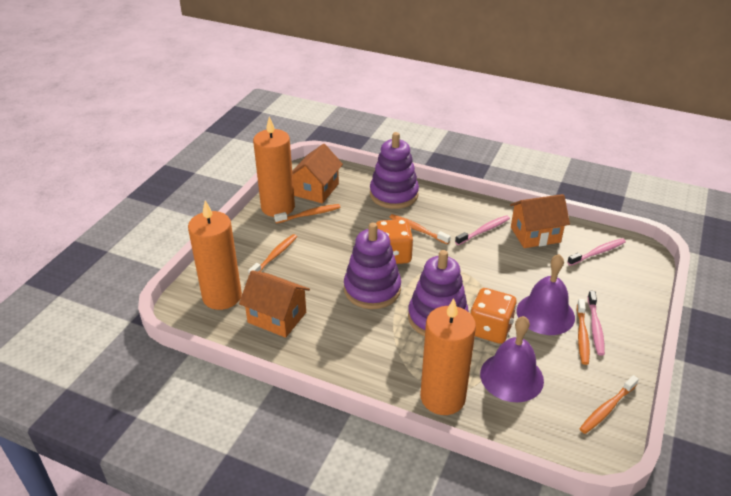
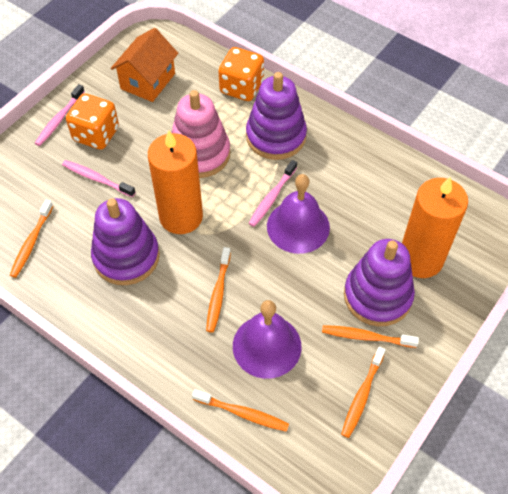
orange candle: 3 -> 2
orange house: 3 -> 1
pink stacking toy: 0 -> 1

